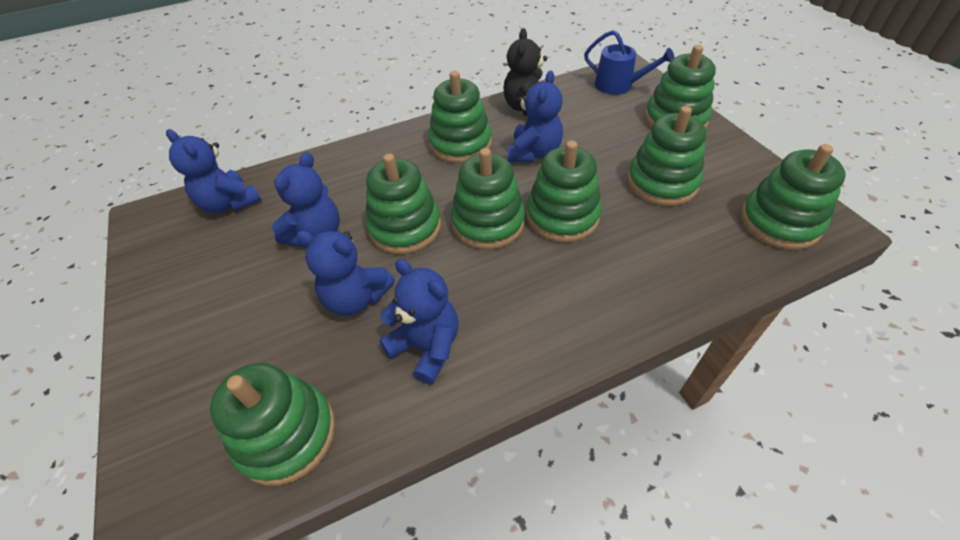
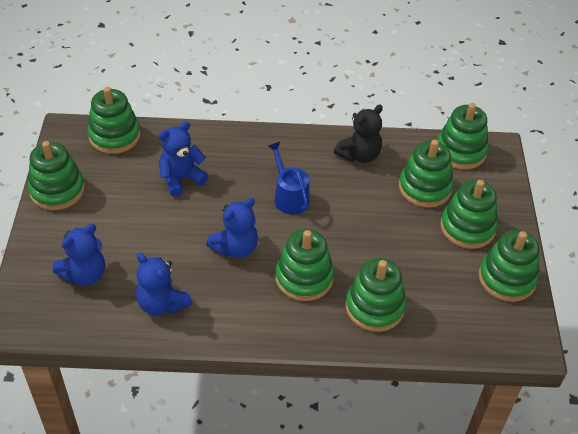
blue teddy bear: 5 -> 4

